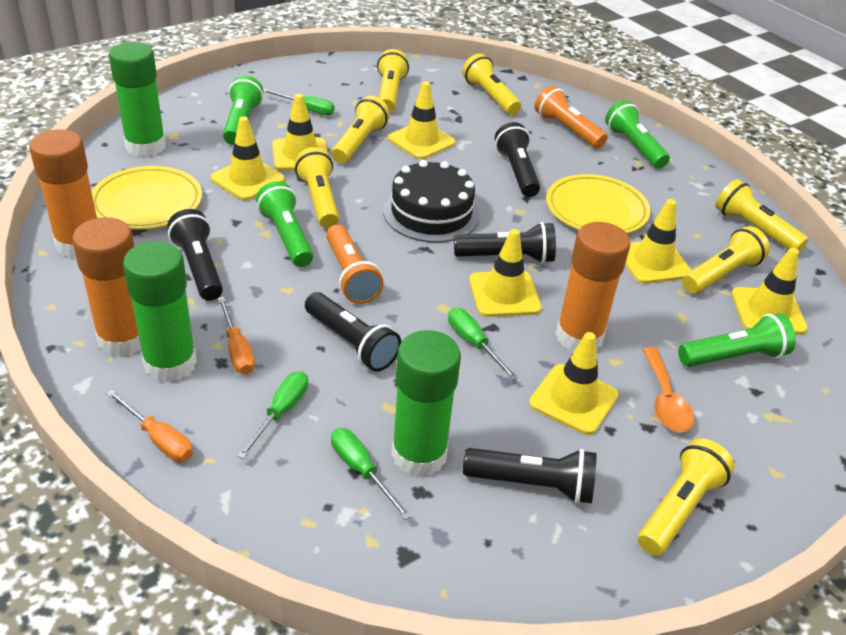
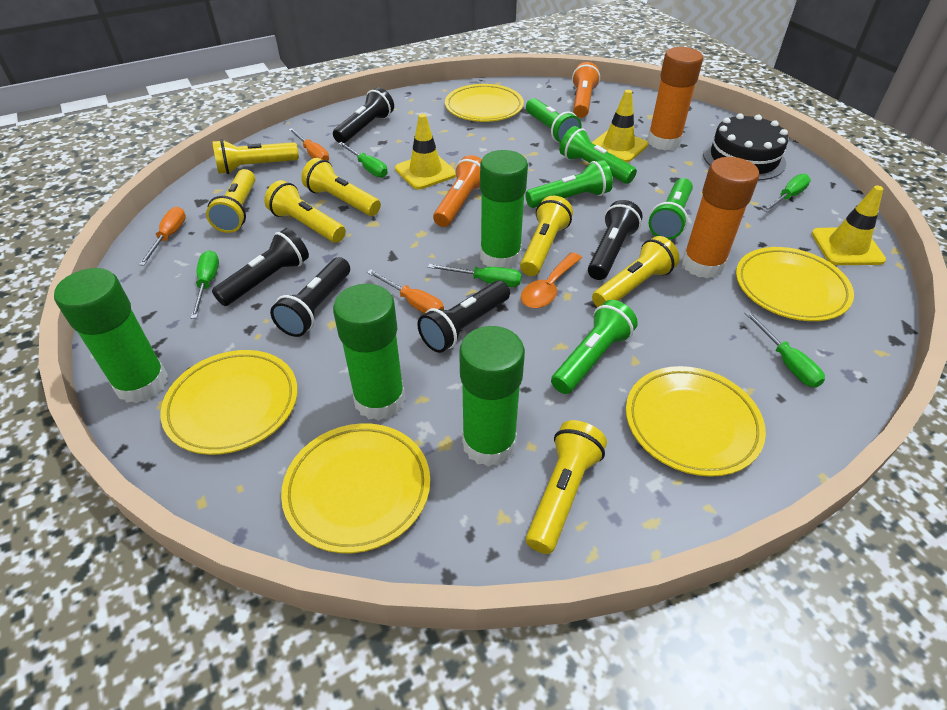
green flashlight: 4 -> 5
green glue stick: 3 -> 4
green screwdriver: 4 -> 5
orange glue stick: 3 -> 2
orange screwdriver: 2 -> 3
yellow plate: 2 -> 5
yellow traffic cone: 7 -> 3

